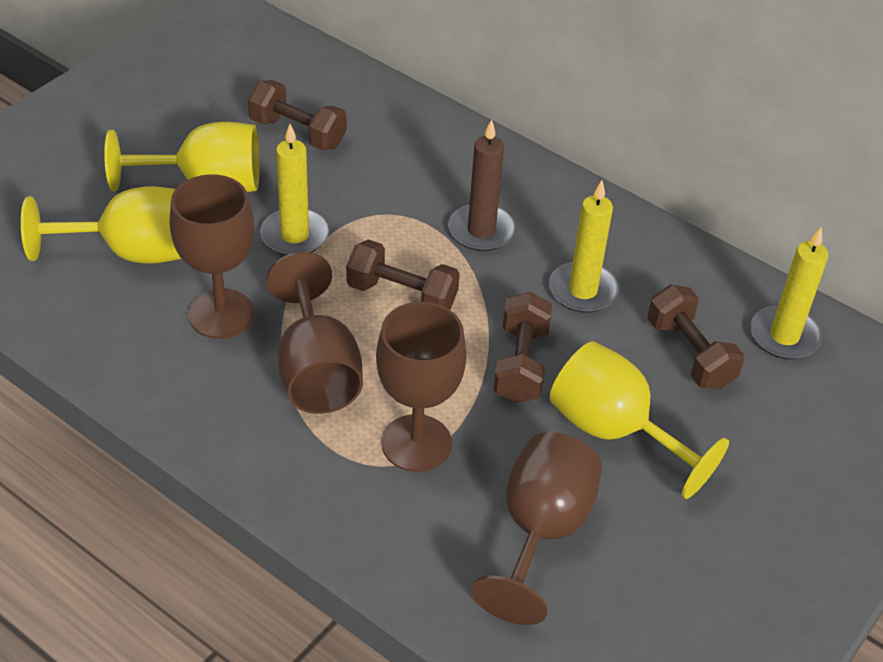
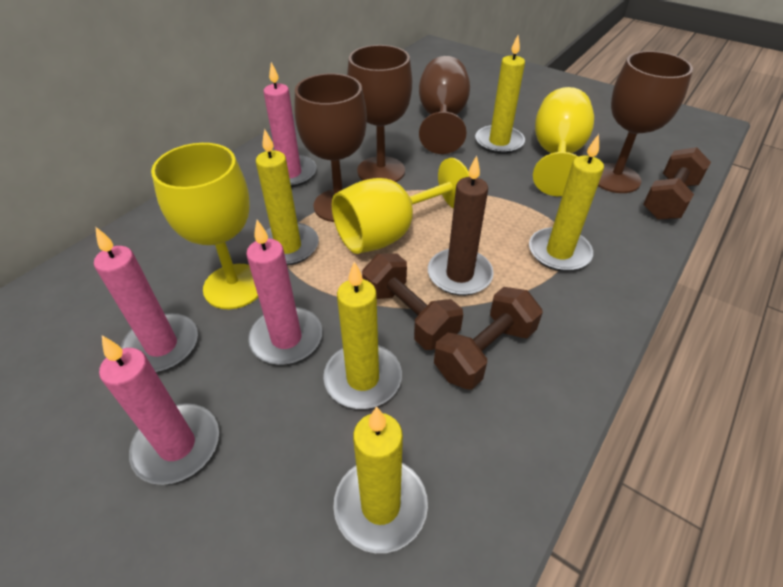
brown dumbbell: 4 -> 3
pink candle: 0 -> 4
yellow candle: 3 -> 5

